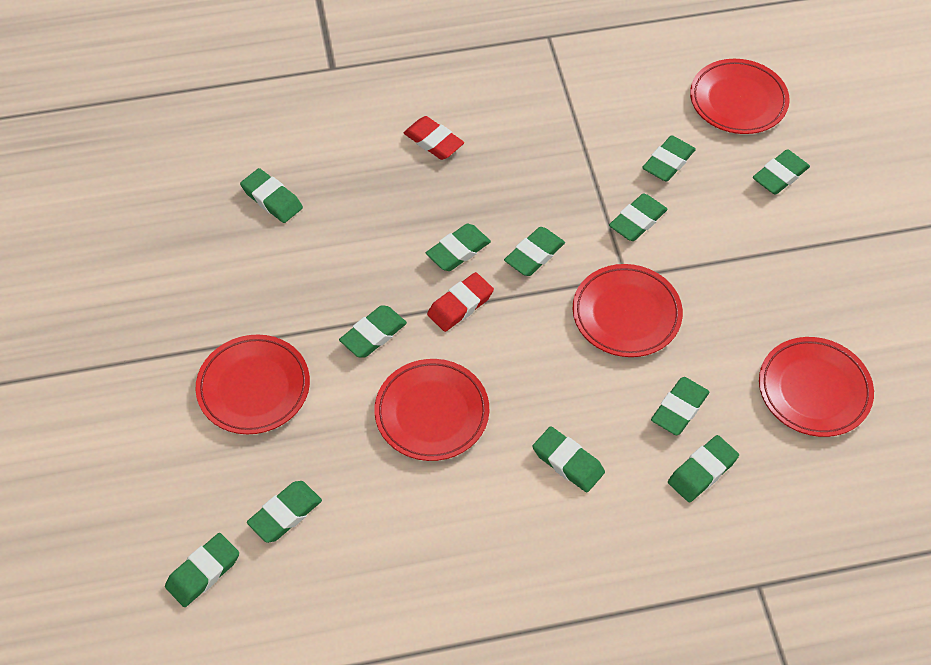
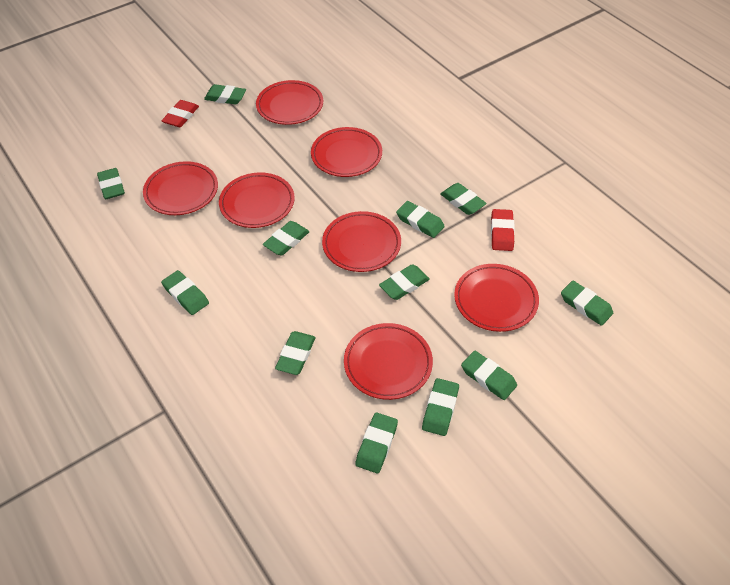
red plate: 5 -> 7

